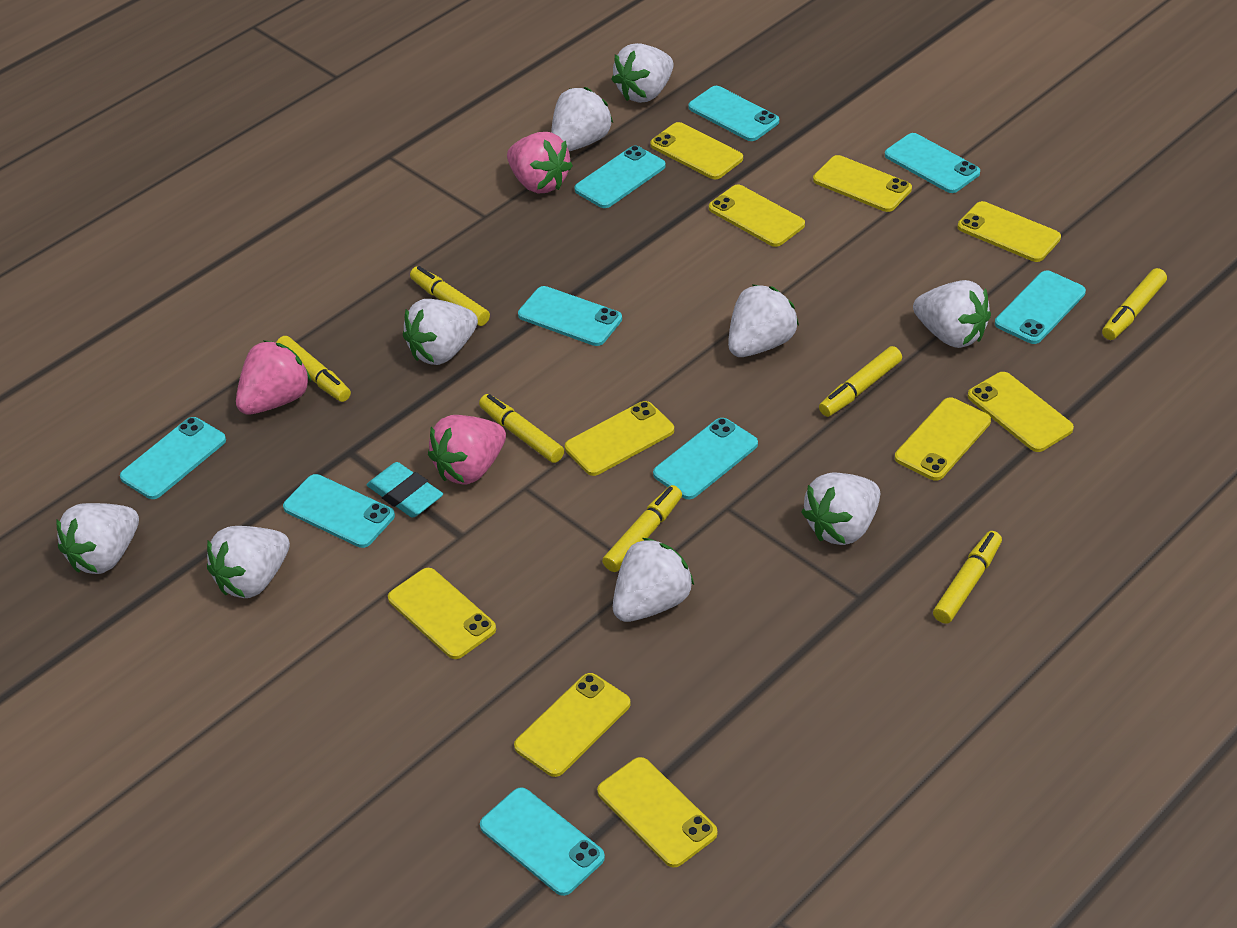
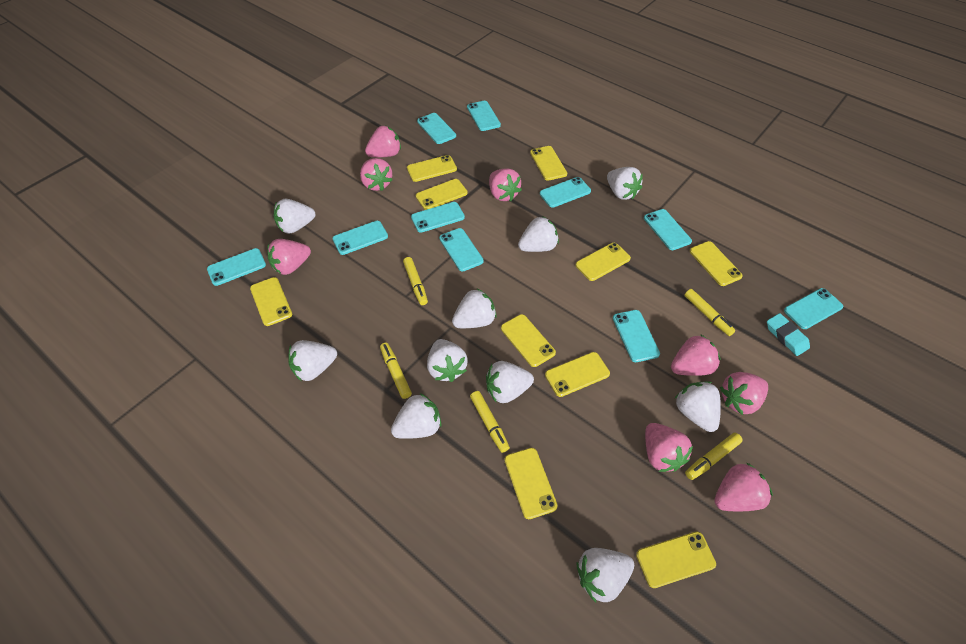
pink strawberry: 3 -> 8
turquoise phone: 9 -> 10
white strawberry: 9 -> 10
yellow marker: 7 -> 5

